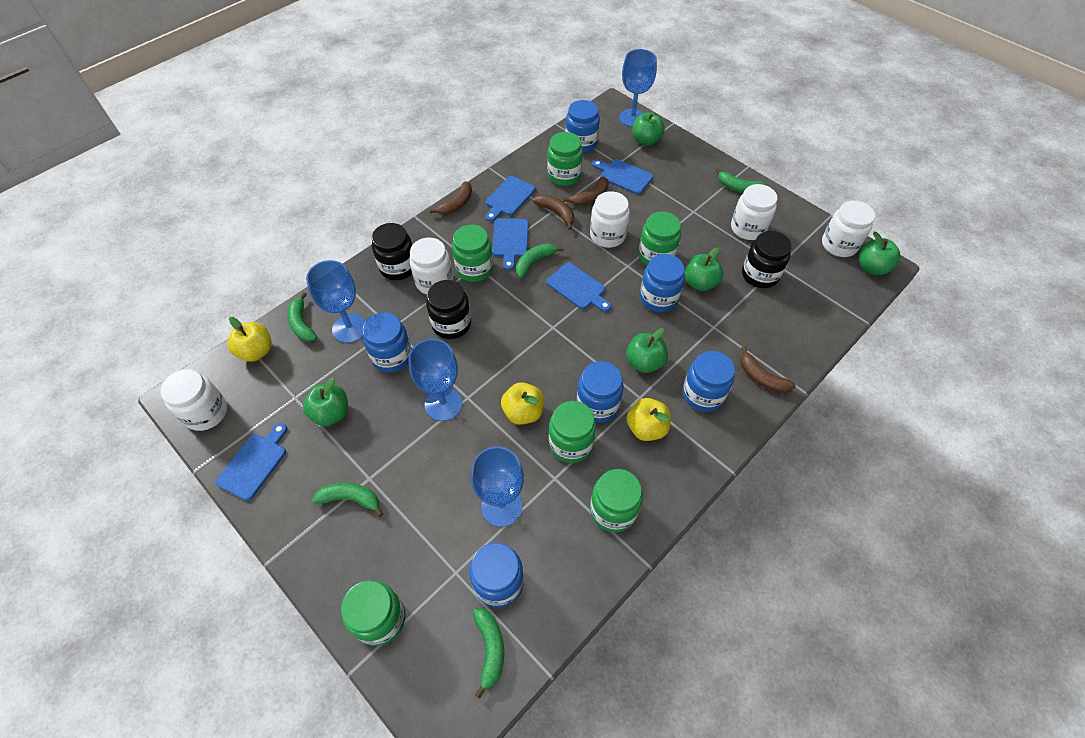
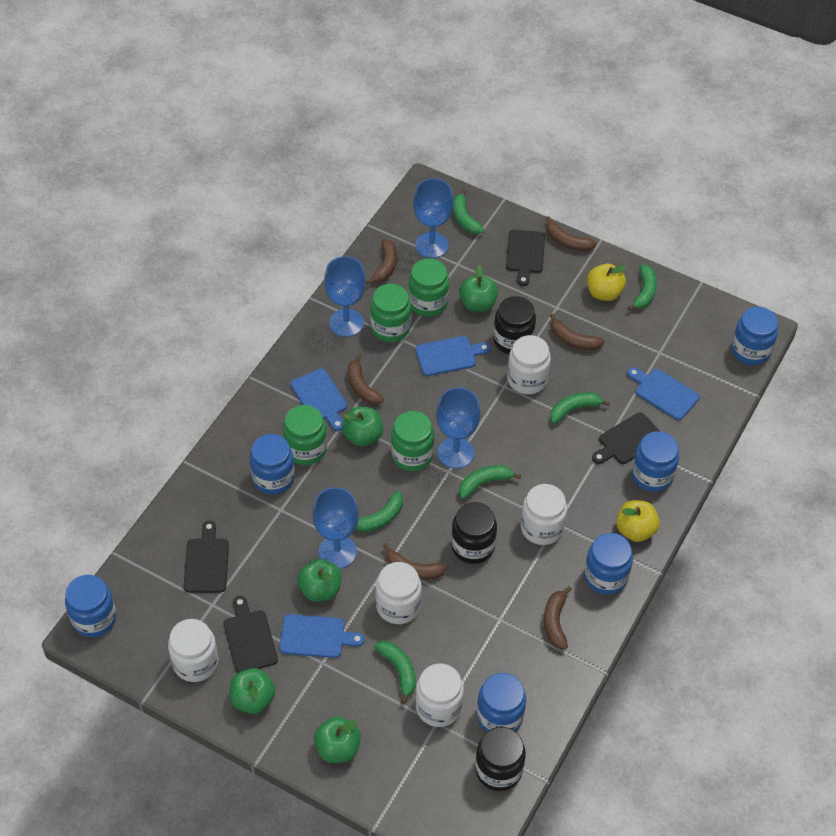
black cutting board: 0 -> 4
blue cutting board: 5 -> 4
brown banana: 4 -> 6
green banana: 5 -> 6
green jar: 6 -> 4
yellow apple: 3 -> 2

